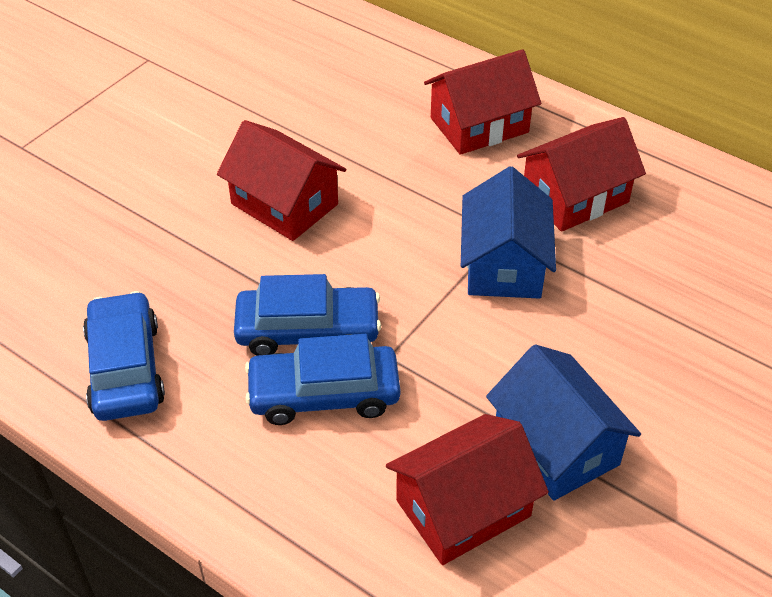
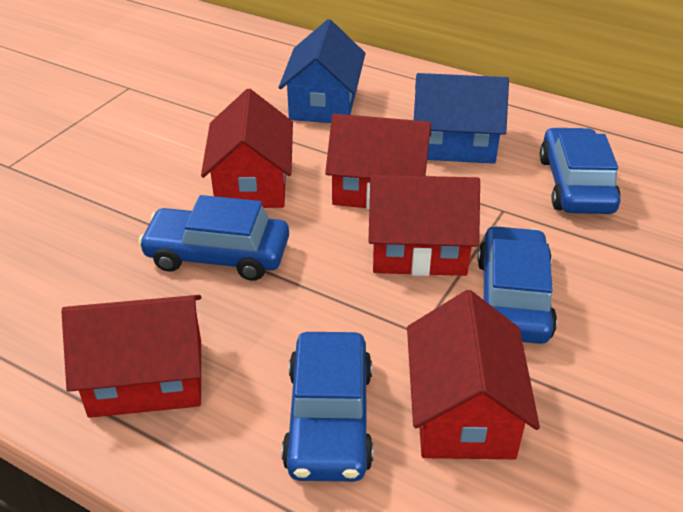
blue car: 3 -> 4
red house: 4 -> 5

